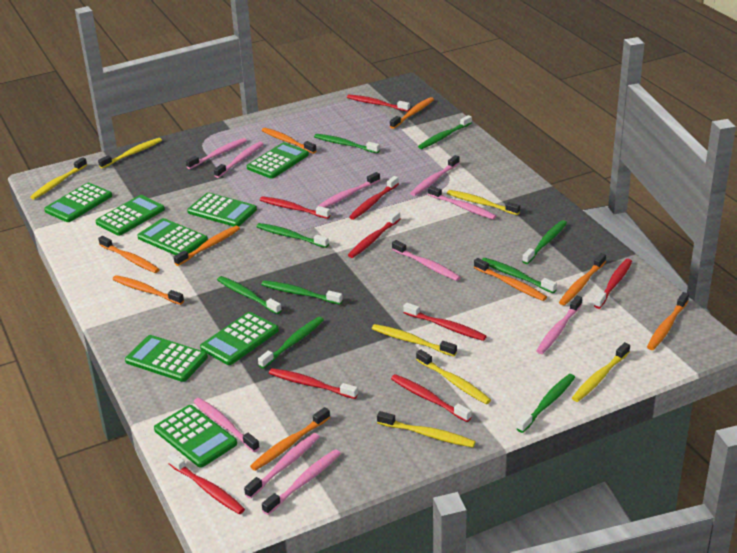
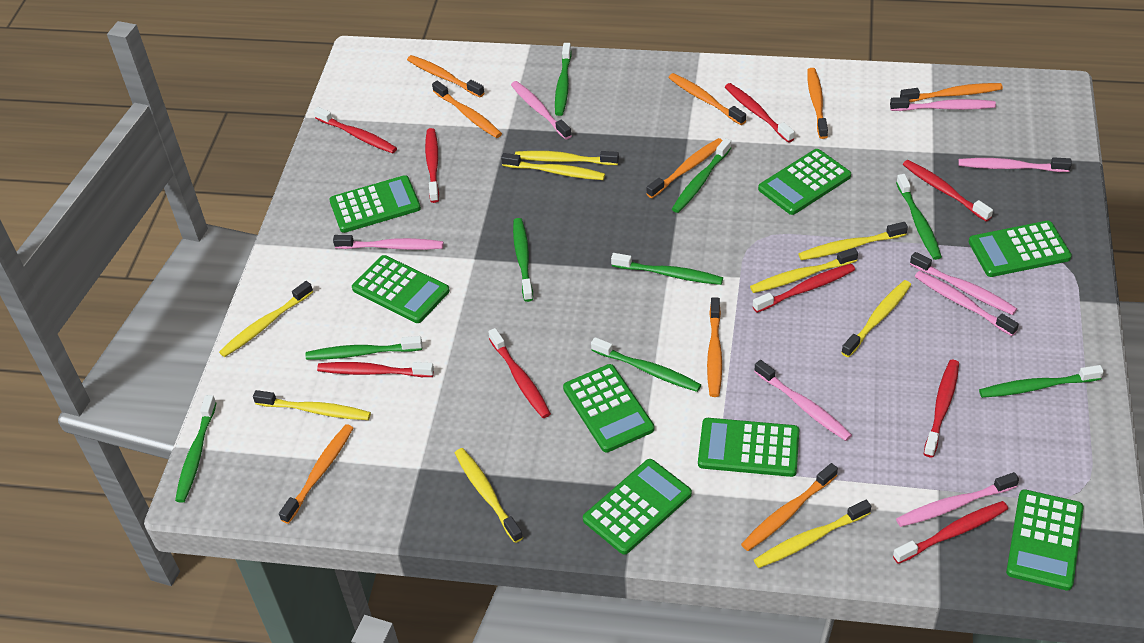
pink toothbrush: 10 -> 8
yellow toothbrush: 7 -> 9

